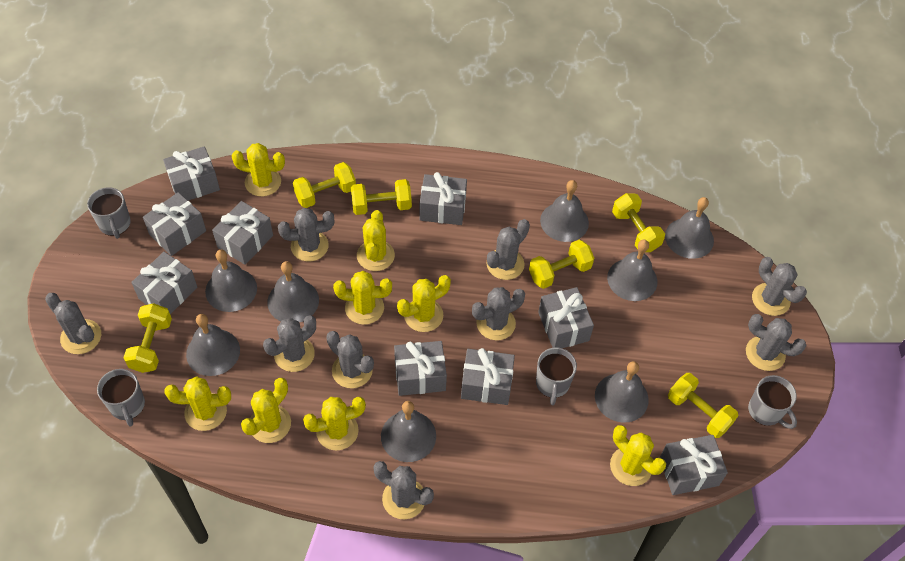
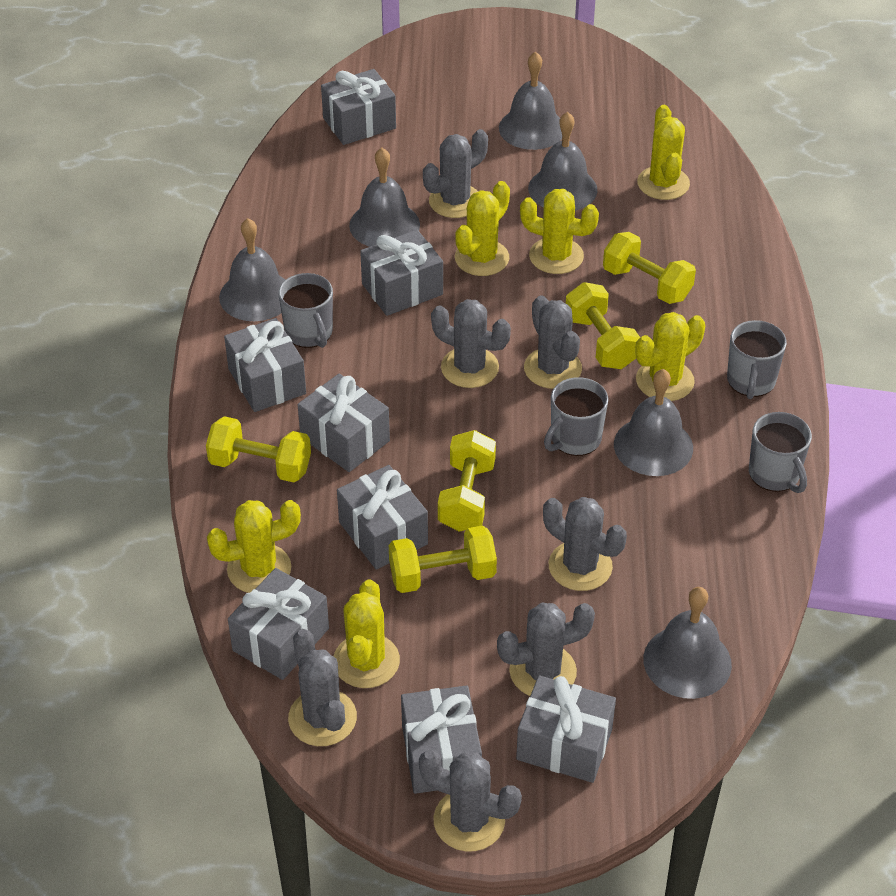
grey bell: 8 -> 6
grey cactus: 9 -> 7
grey gift: 9 -> 8
yellow cactus: 8 -> 6
yellow dumbbell: 6 -> 5

